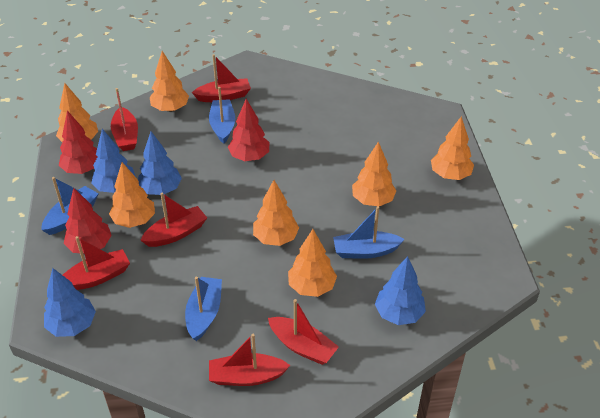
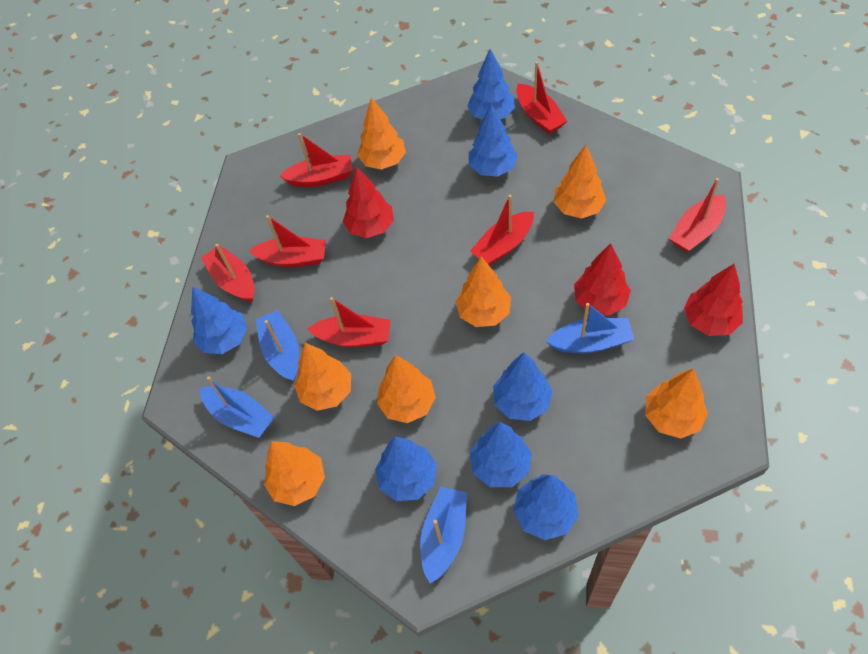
blue tree: 4 -> 7
red boat: 6 -> 7

